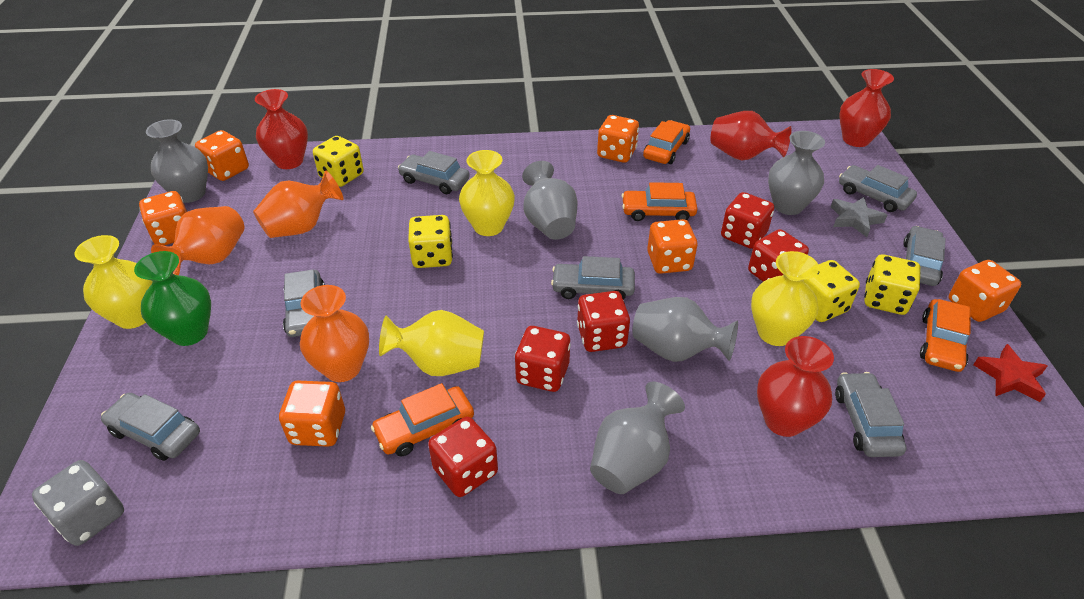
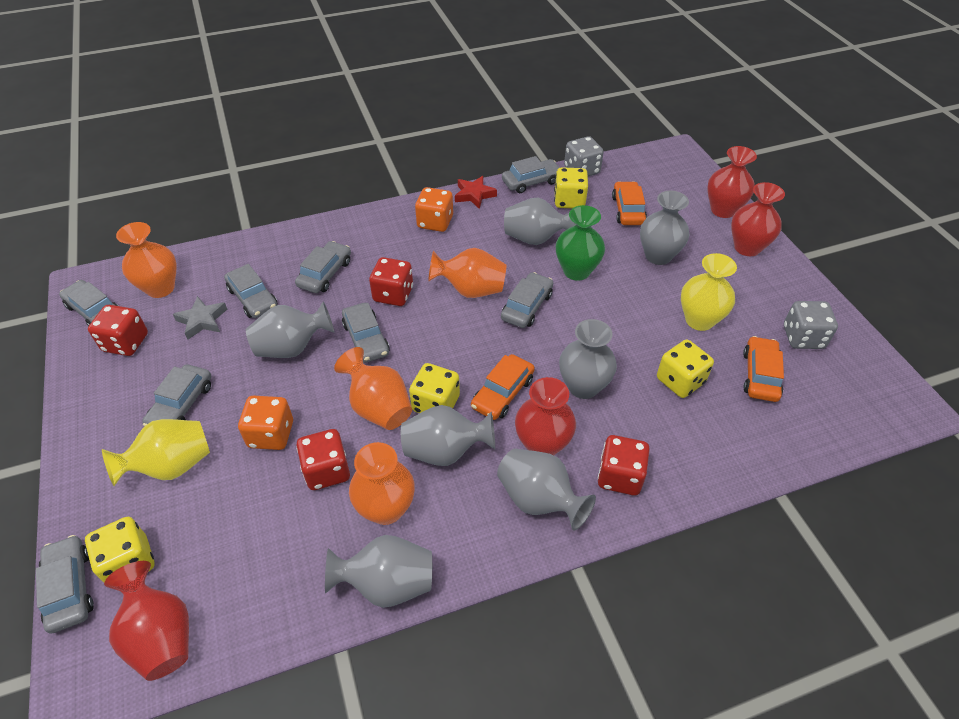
grey car: 7 -> 8
grey dice: 1 -> 2
grey vase: 5 -> 7
orange car: 4 -> 3
orange dice: 6 -> 2
orange vase: 3 -> 4
red dice: 5 -> 4
yellow vase: 4 -> 2

